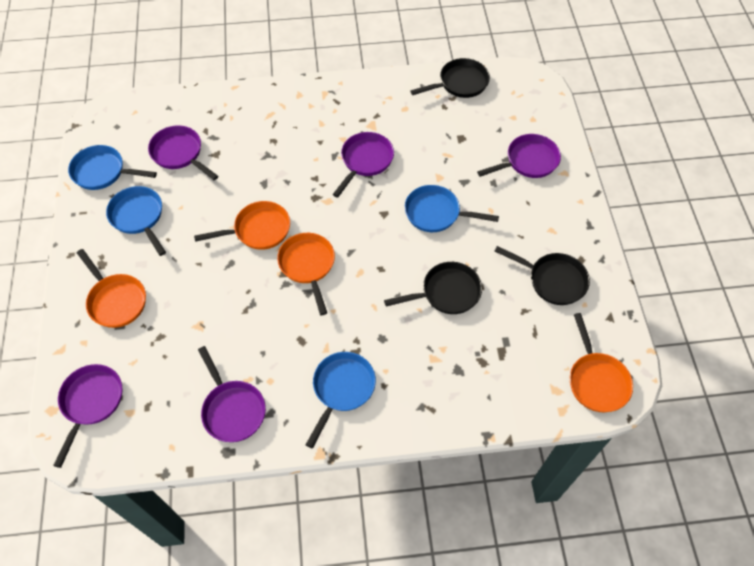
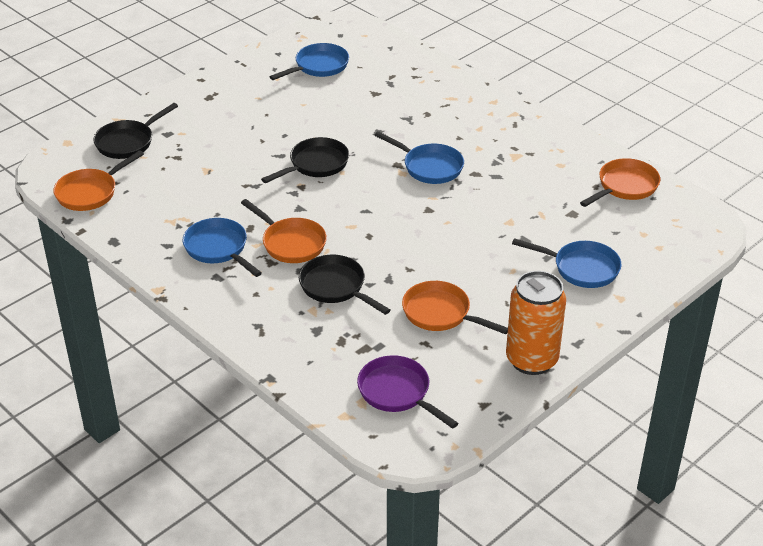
orange can: 0 -> 1
purple pan: 5 -> 1

